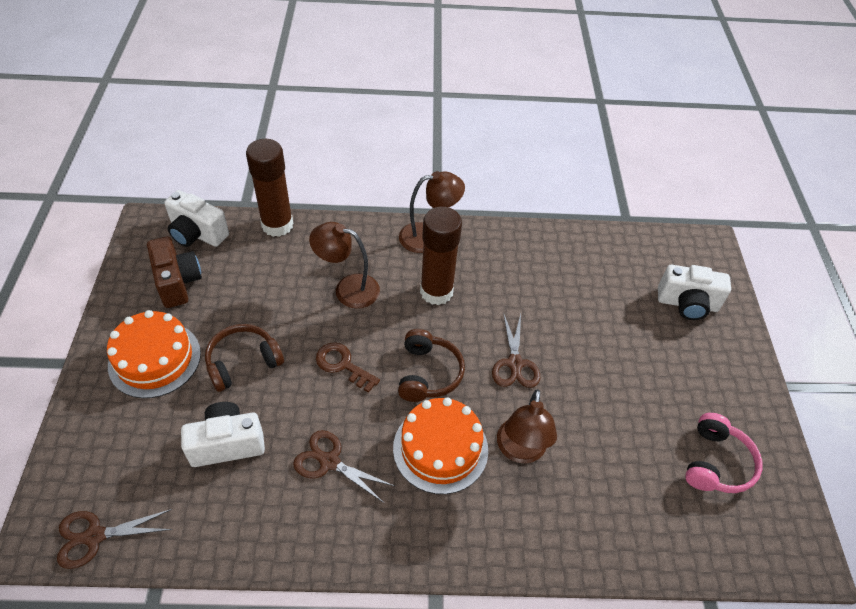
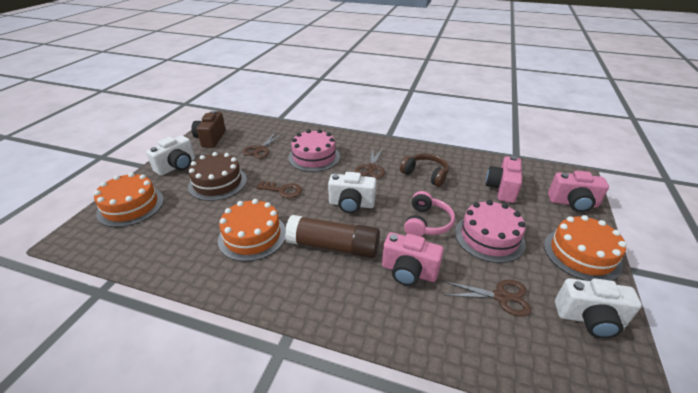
brown cake: 0 -> 1
brown glue stick: 2 -> 1
brown headphones: 2 -> 1
brown lamp: 3 -> 0
orange cake: 2 -> 3
pink cake: 0 -> 2
pink camera: 0 -> 3

